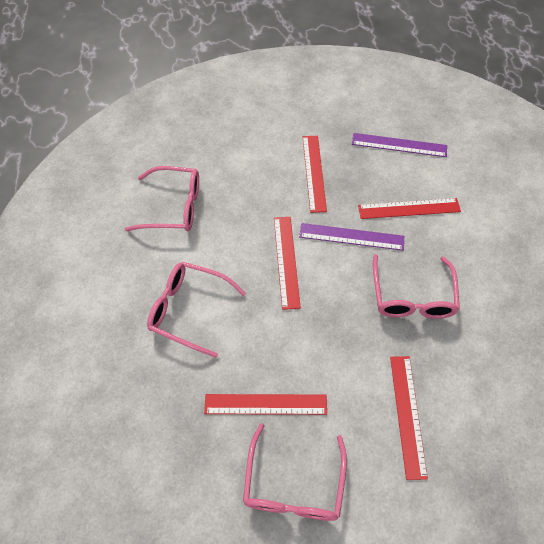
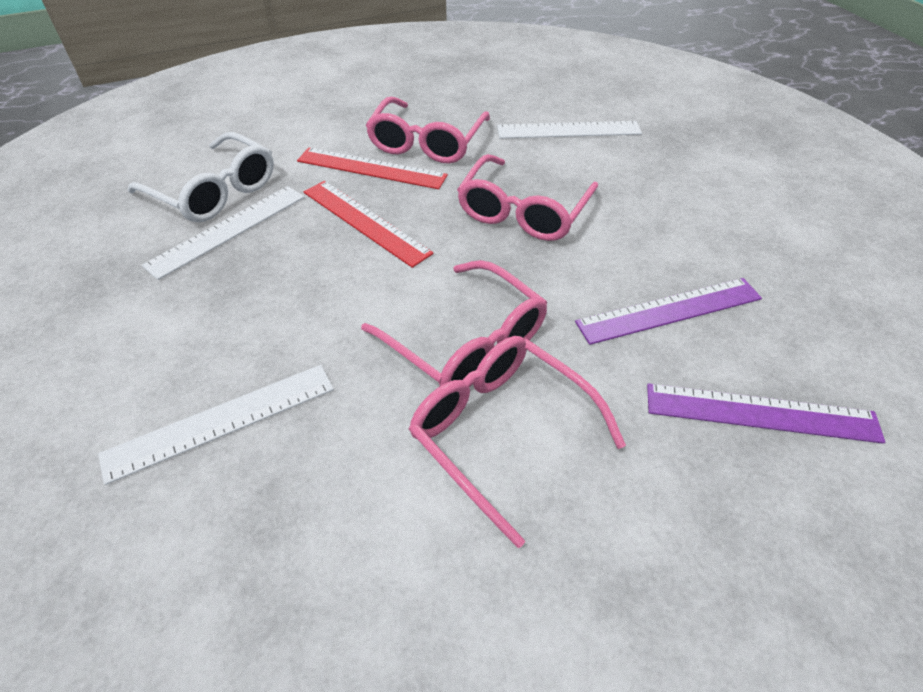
red ruler: 5 -> 2
white glasses: 0 -> 1
white ruler: 0 -> 3

